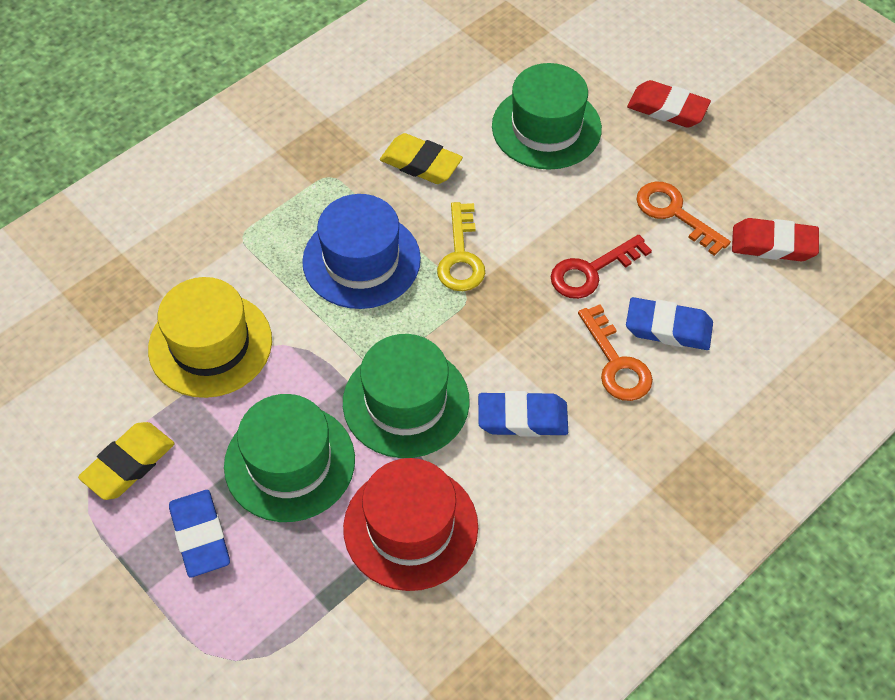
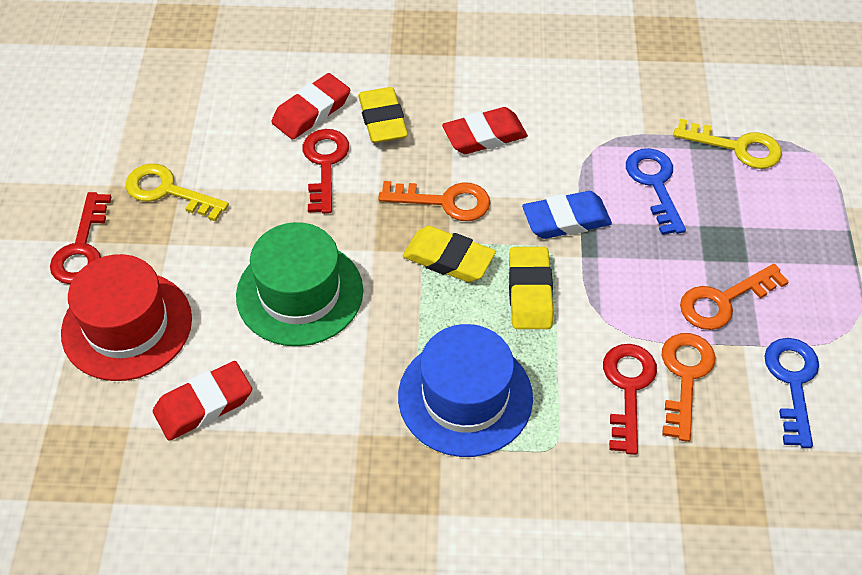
blue eraser: 3 -> 1
blue key: 0 -> 2
green hat: 3 -> 1
orange key: 2 -> 3
red eraser: 2 -> 3
red key: 1 -> 3
yellow eraser: 2 -> 3
yellow hat: 1 -> 0
yellow key: 1 -> 2

